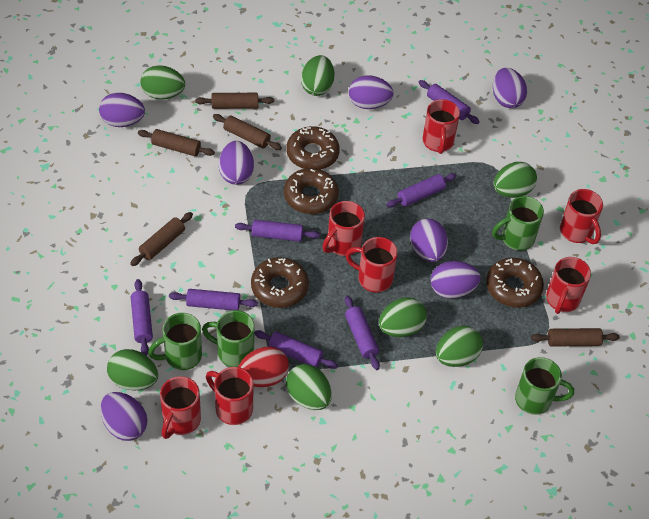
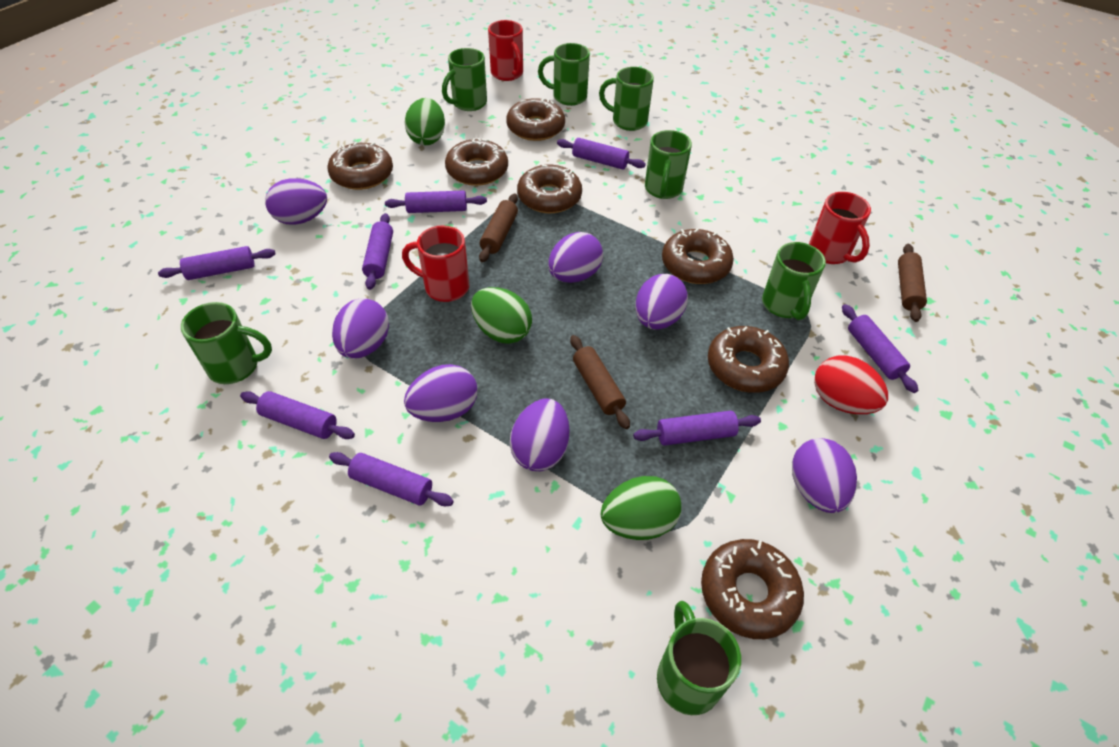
brown donut: 4 -> 7
brown rolling pin: 5 -> 3
green egg: 7 -> 3
green mug: 4 -> 7
purple rolling pin: 7 -> 8
red mug: 7 -> 3

